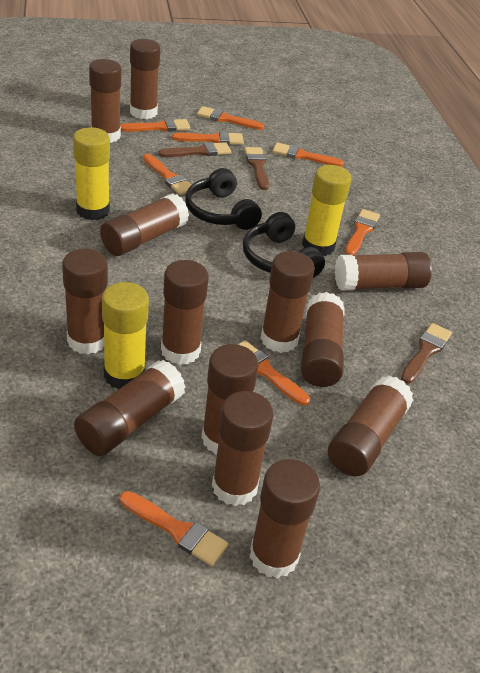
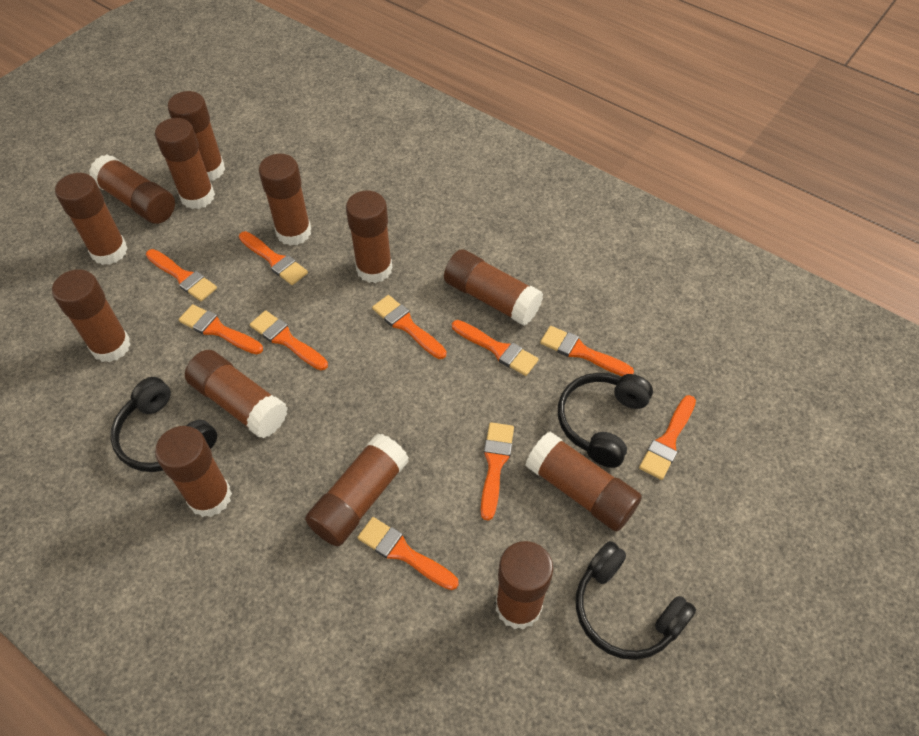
black headphones: 2 -> 3
brown brush: 3 -> 0
orange brush: 8 -> 10
yellow glue stick: 3 -> 0

